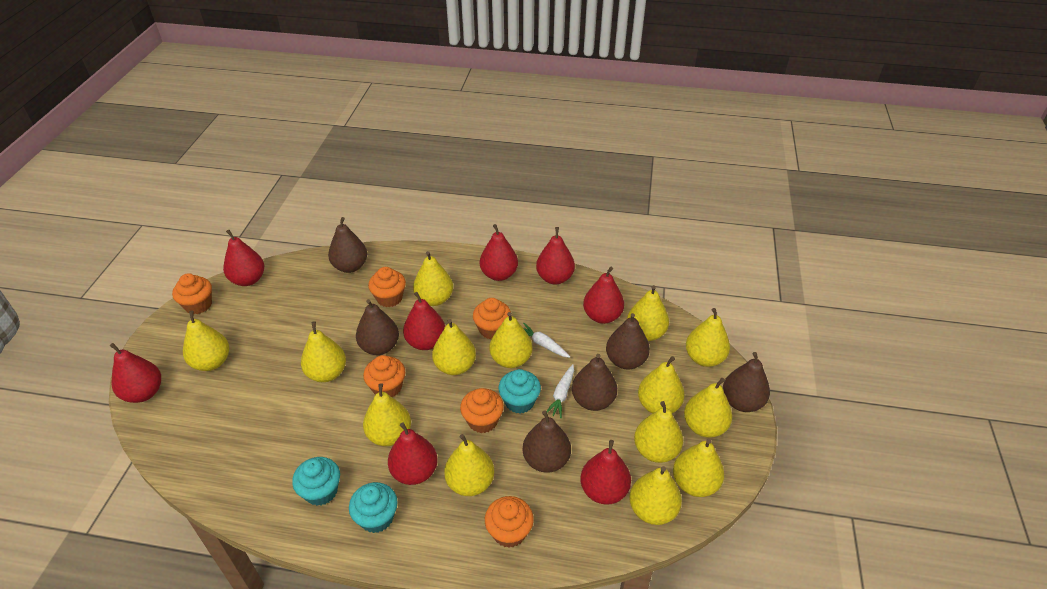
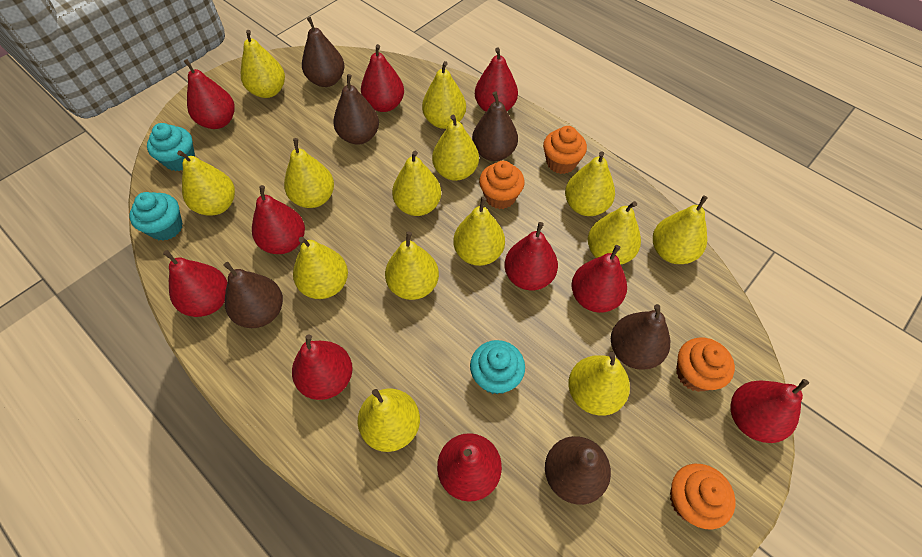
orange cupcake: 6 -> 4
red pear: 8 -> 10
white carrot: 2 -> 0

